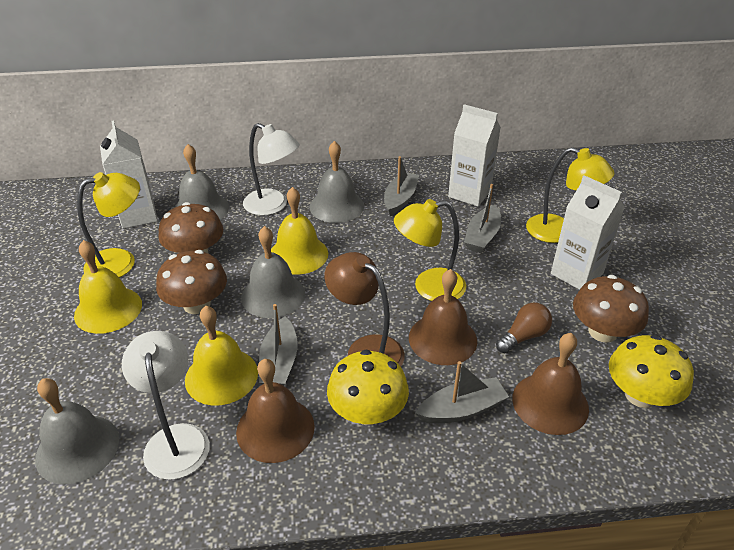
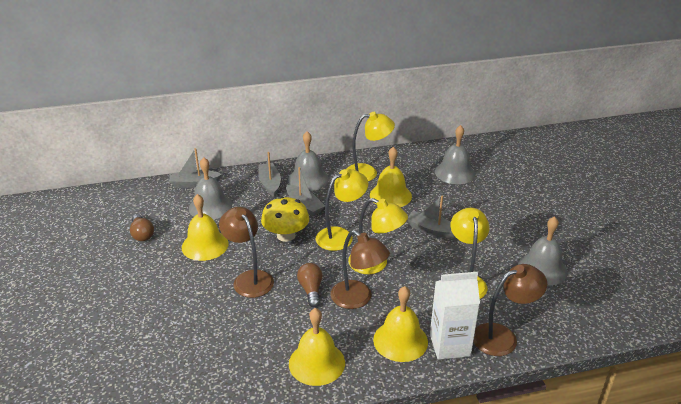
brown bell: 3 -> 0
brown lamp: 1 -> 3
brown light bulb: 1 -> 2
brown mushroom: 3 -> 0
white carton: 3 -> 1
white lamp: 2 -> 0
yellow bell: 3 -> 4
yellow lamp: 3 -> 4
yellow mushroom: 2 -> 1

